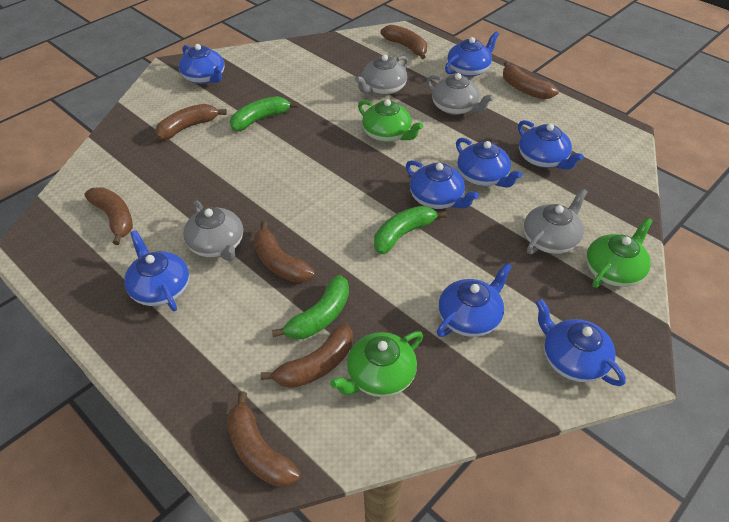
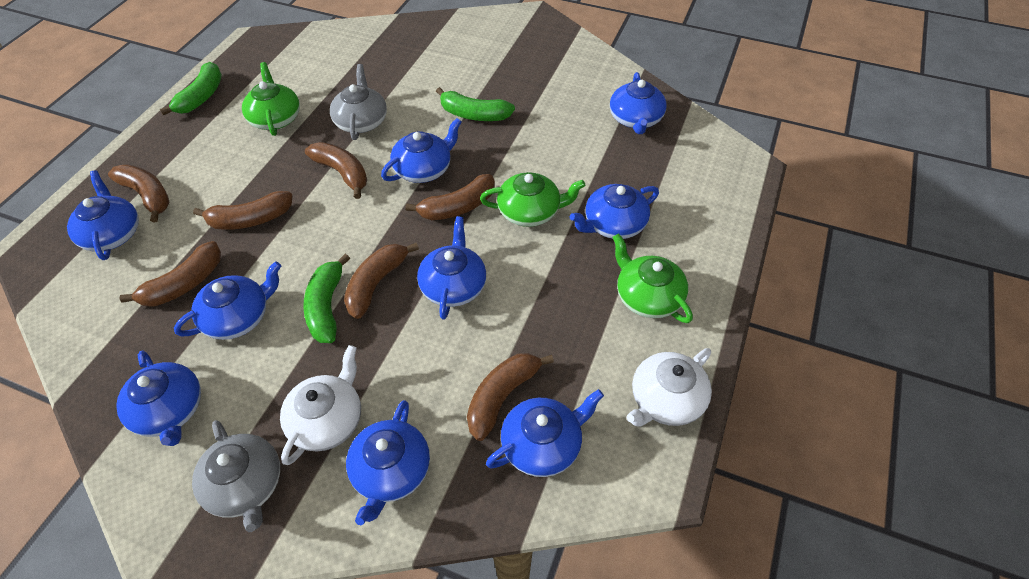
blue teapot: 8 -> 9
grey teapot: 4 -> 2
white teapot: 0 -> 2

